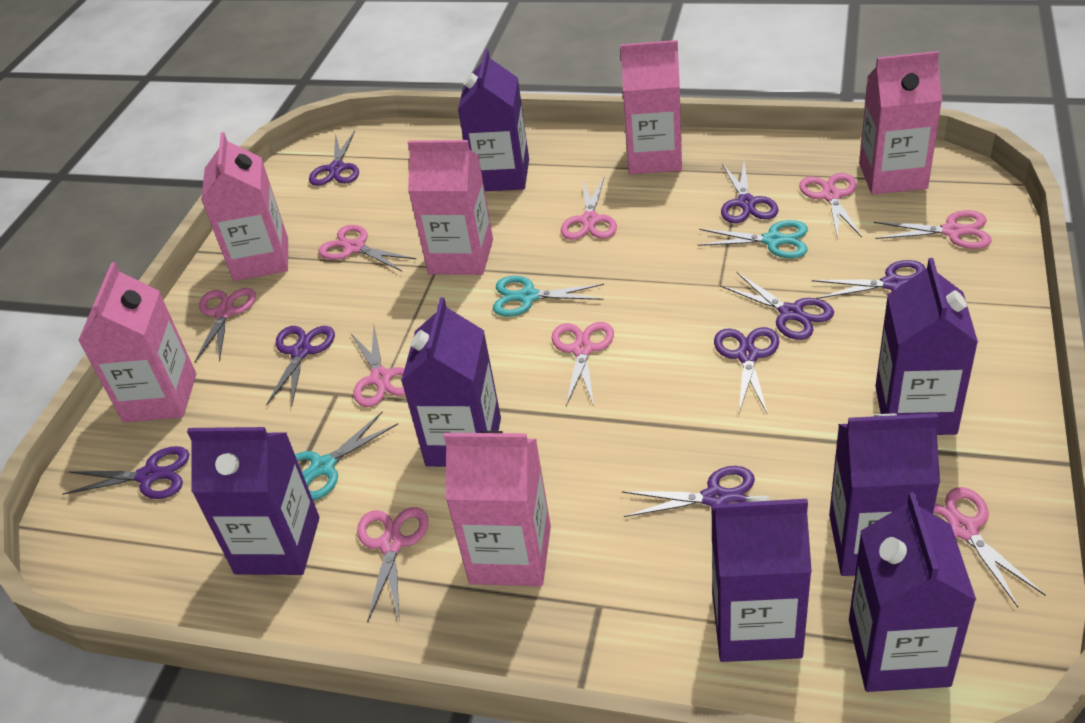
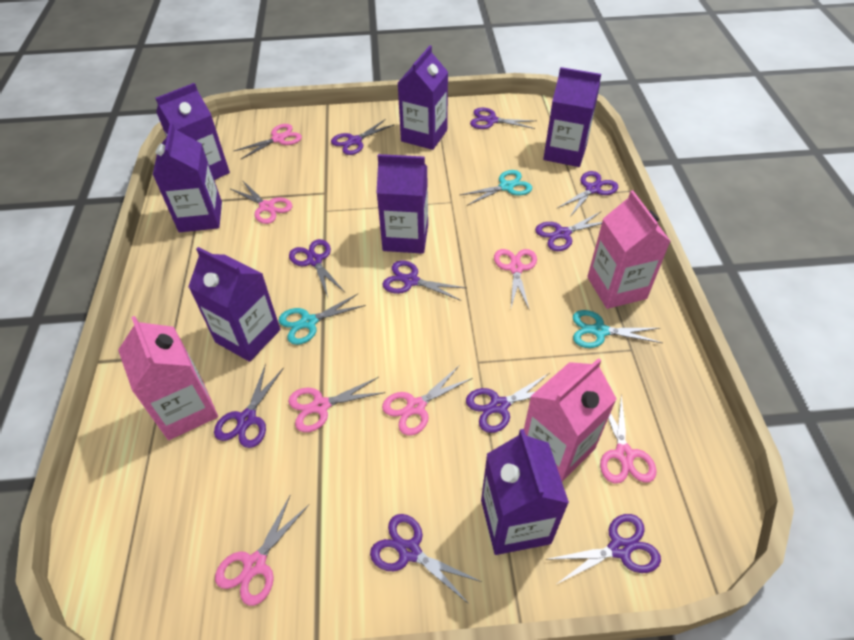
pink carton: 6 -> 3
pink scissors: 9 -> 7
purple scissors: 8 -> 10

